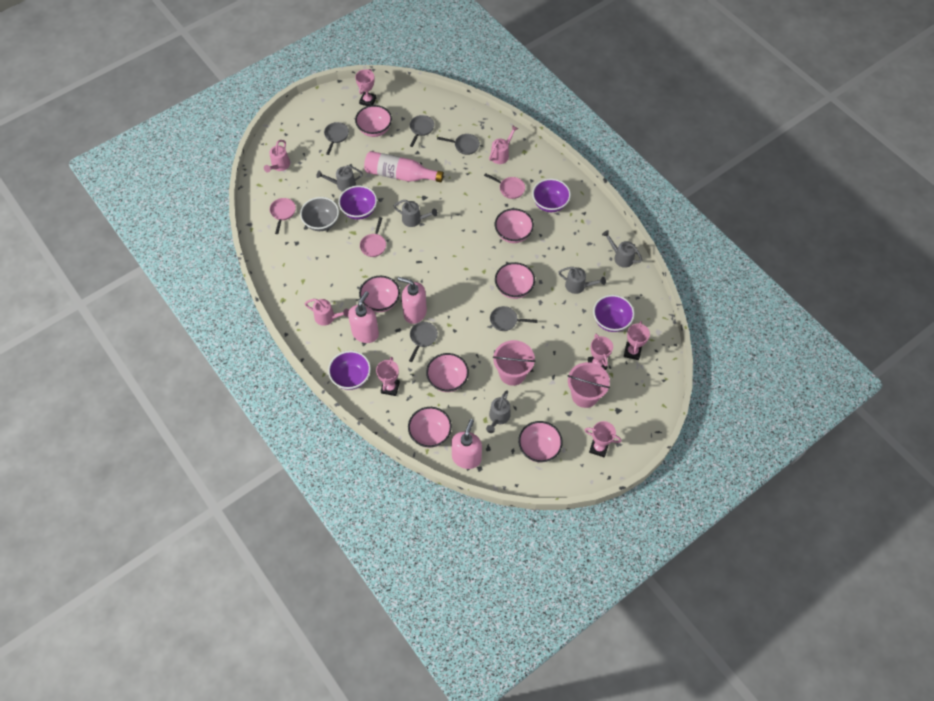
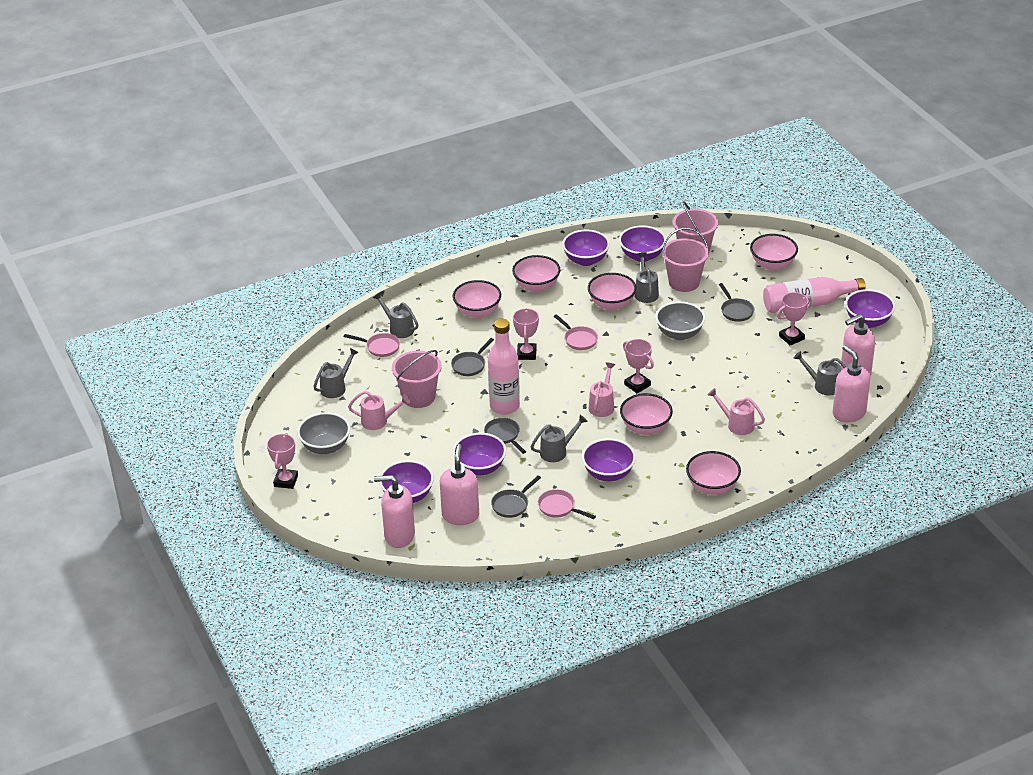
grey bowl: 1 -> 2
grey pan: 5 -> 4
pink bottle: 1 -> 2
pink bowl: 7 -> 6
pink bucket: 2 -> 3
pink soap dispenser: 3 -> 4
pink trophy: 5 -> 4
purple bowl: 4 -> 6

